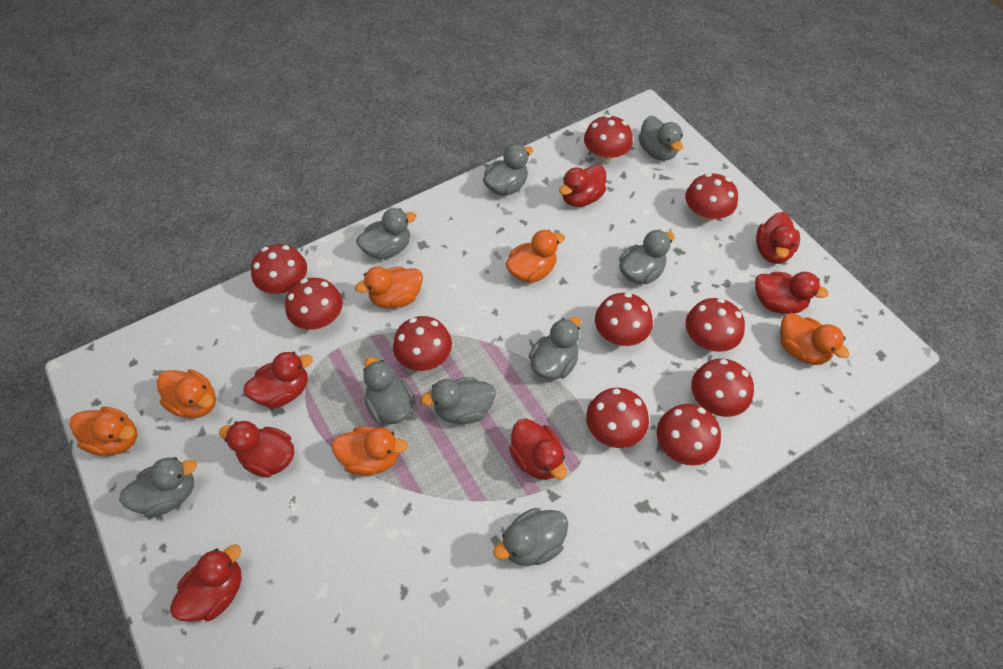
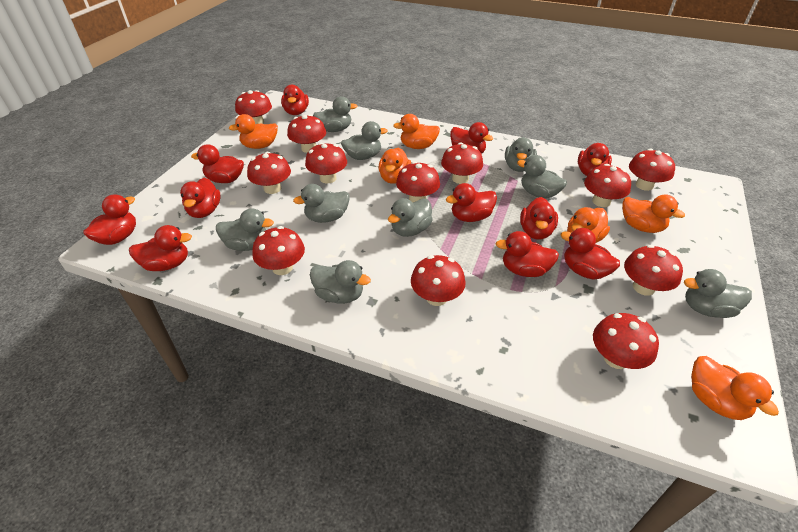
red duck: 7 -> 11
red mushroom: 10 -> 12

